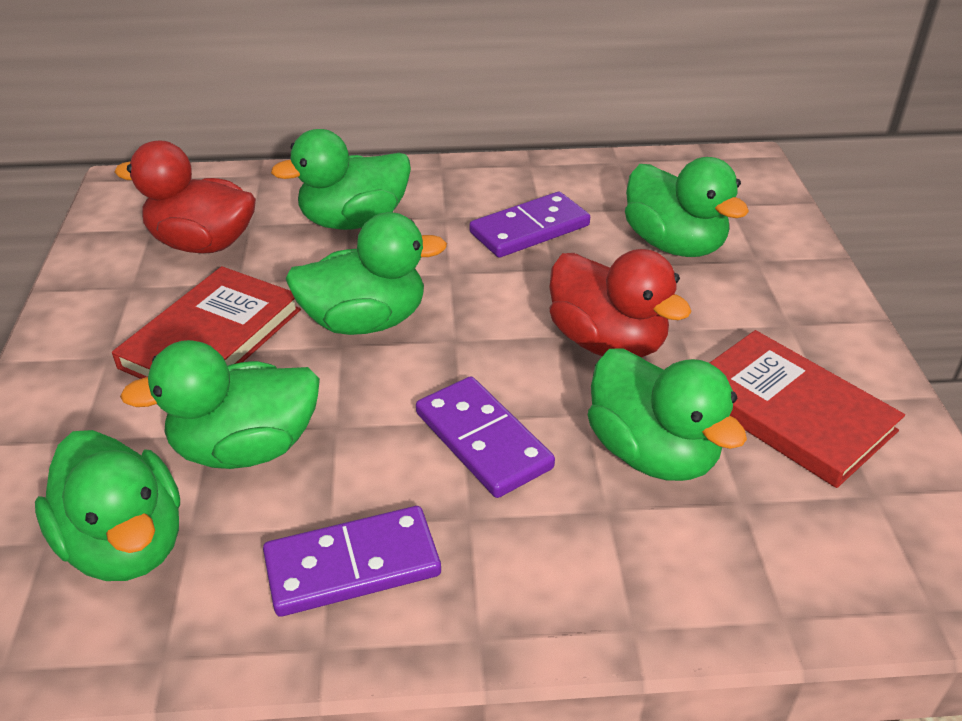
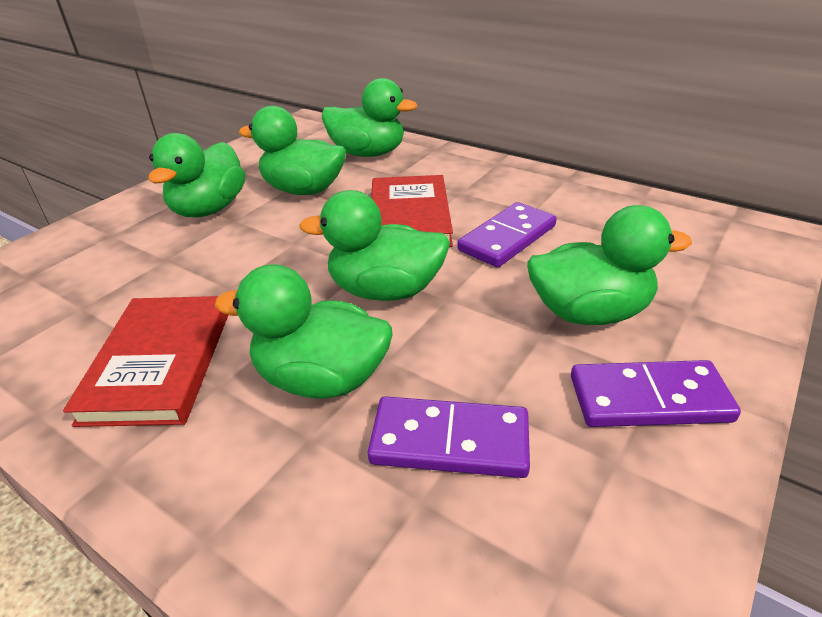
red duck: 2 -> 0

